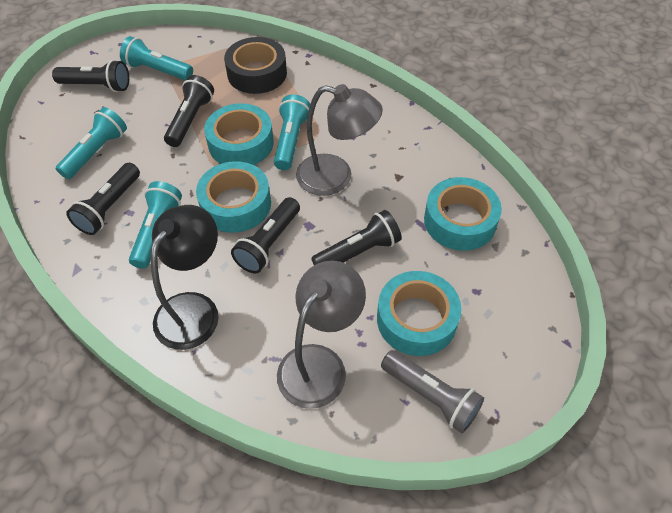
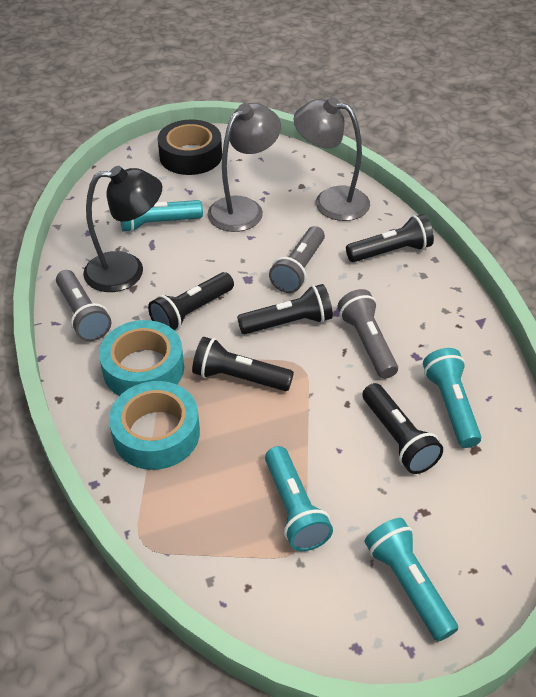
grey flashlight: 1 -> 3
turquoise tape: 4 -> 2

